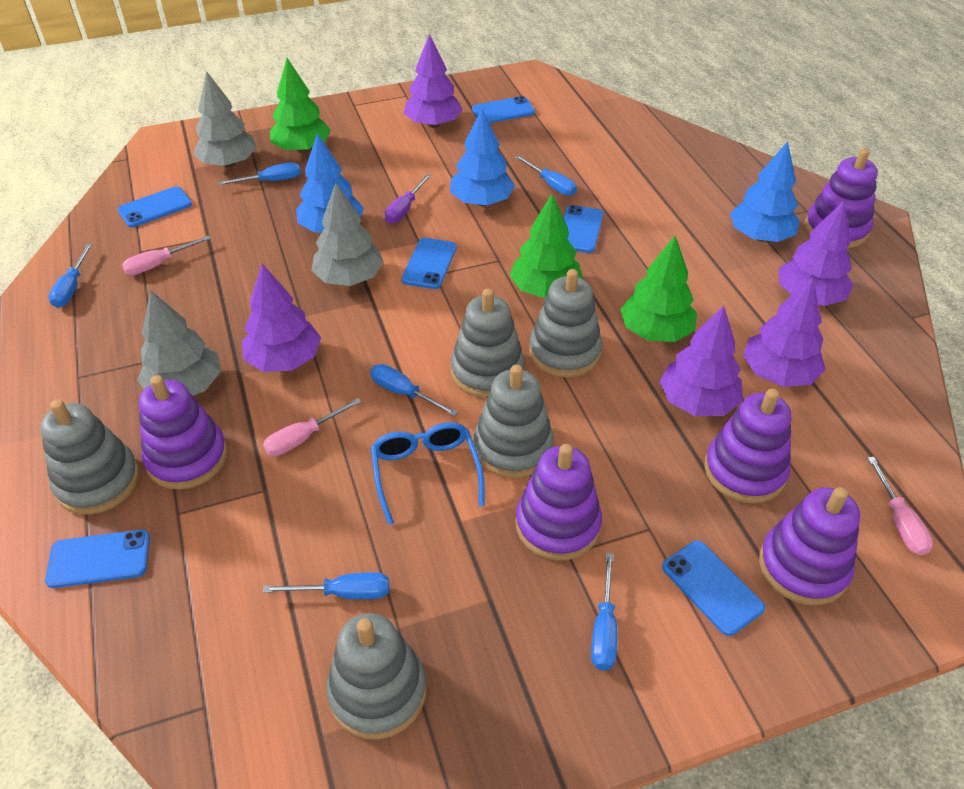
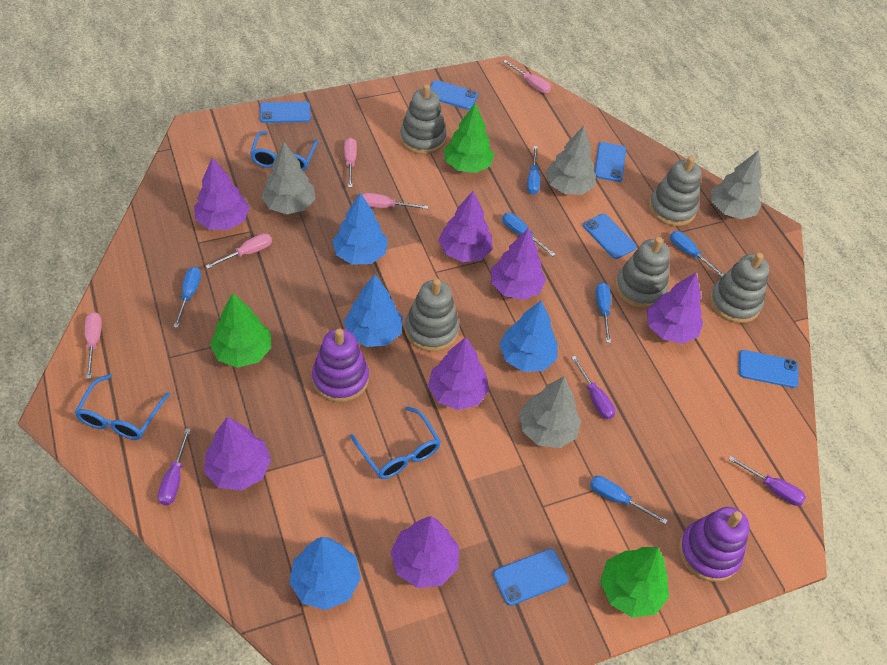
blue glasses: 1 -> 3
blue tree: 3 -> 4
grey tree: 3 -> 4
pink screwdriver: 3 -> 5
purple screwdriver: 1 -> 3
purple stacking toy: 5 -> 2
purple tree: 5 -> 7

